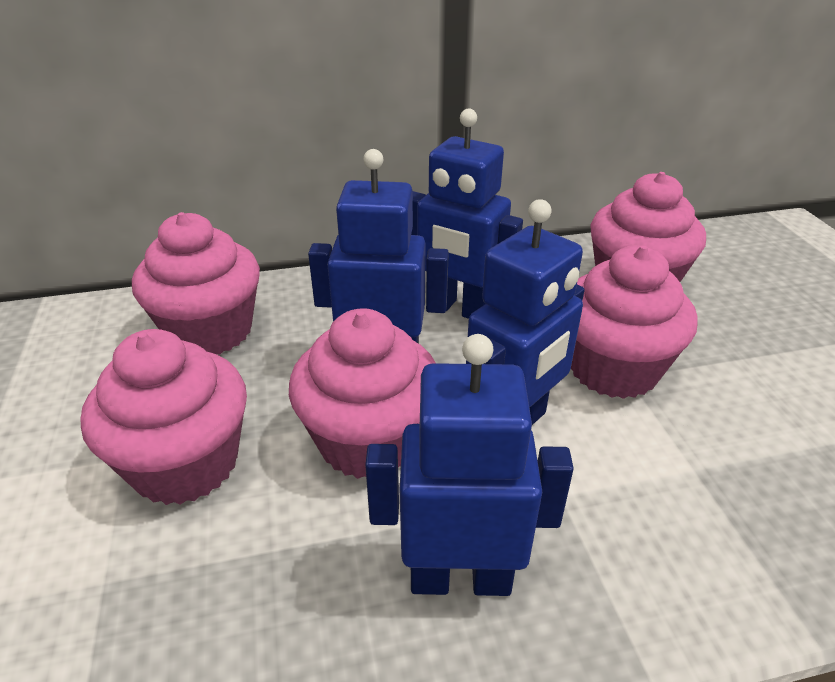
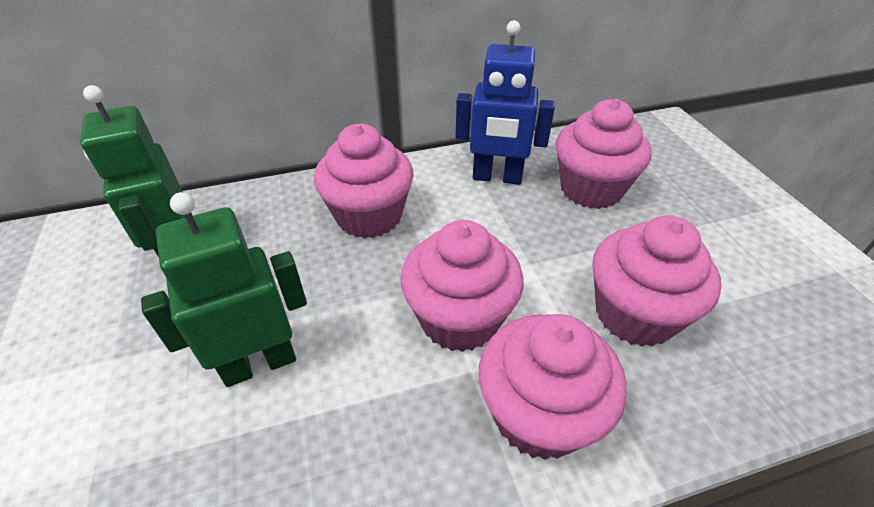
blue robot: 4 -> 1
green robot: 0 -> 2

